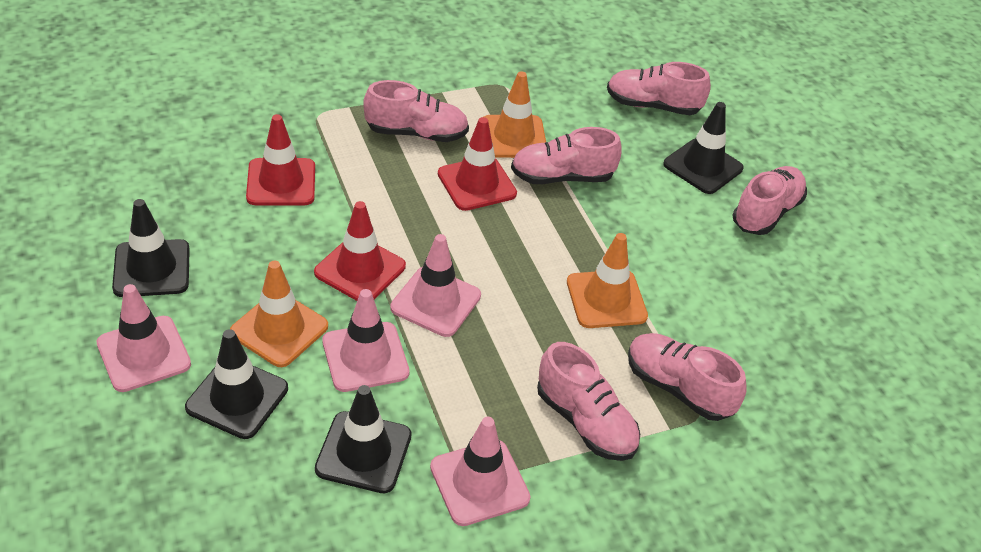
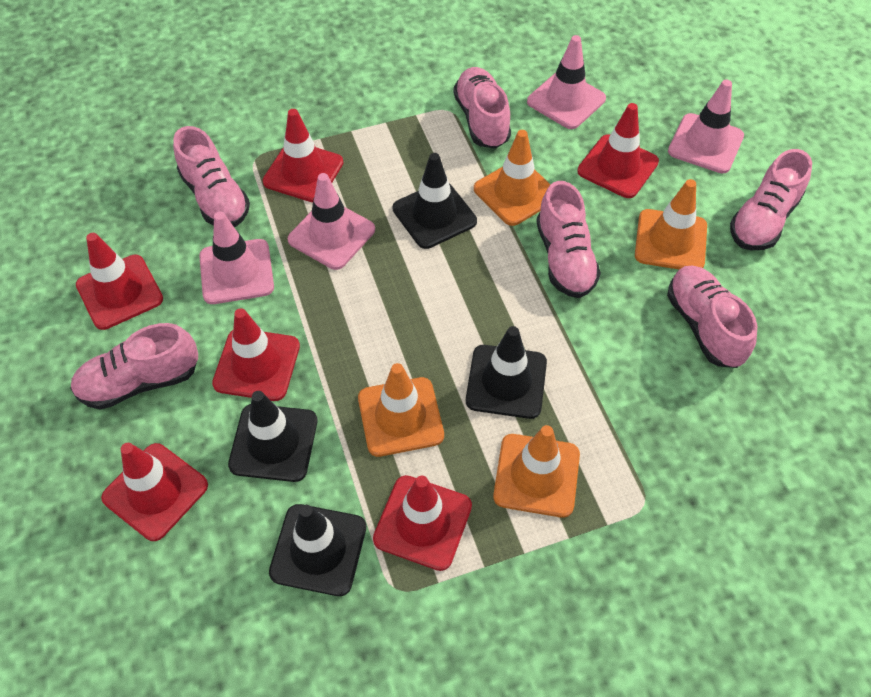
orange traffic cone: 3 -> 4
red traffic cone: 3 -> 6

